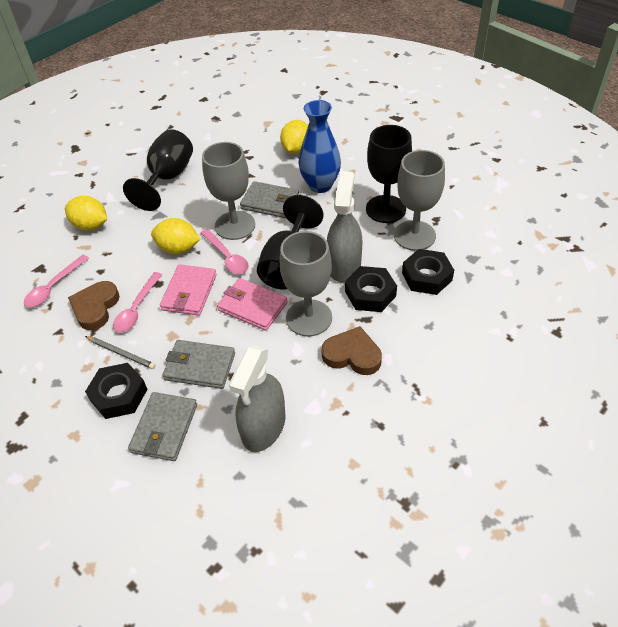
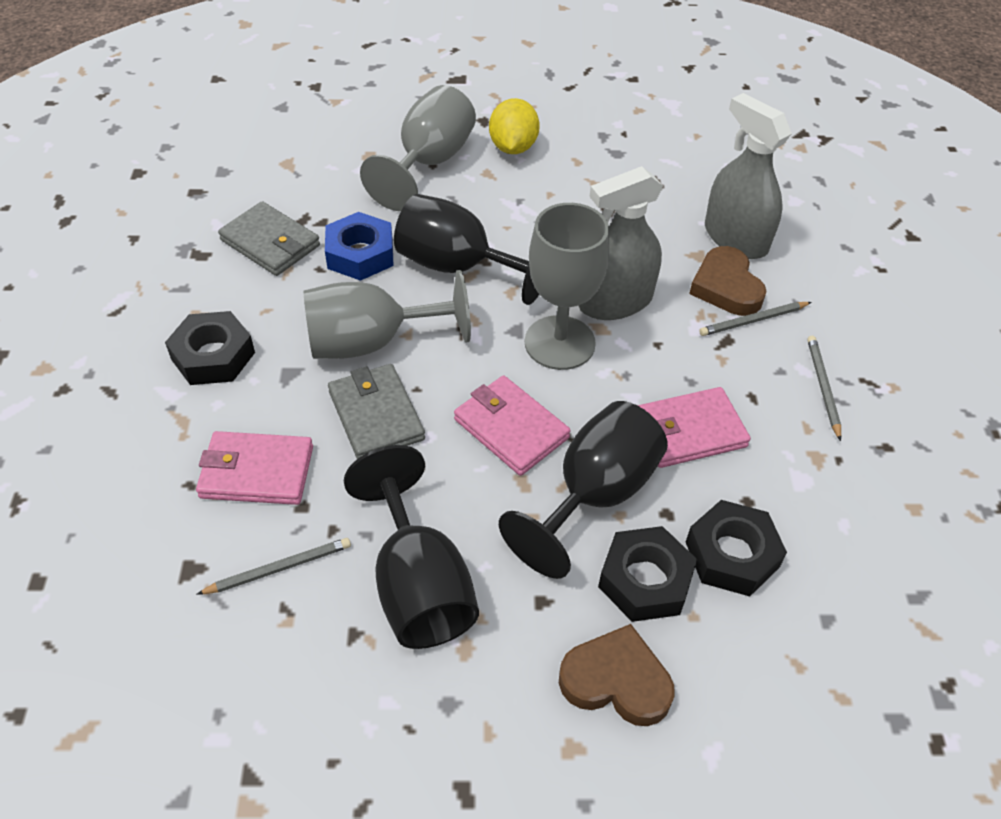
blue nut: 0 -> 1
blue vase: 1 -> 0
grey pencil: 1 -> 3
grey wallet: 3 -> 2
pink spoon: 3 -> 0
pink wallet: 2 -> 3
yellow lemon: 3 -> 1

